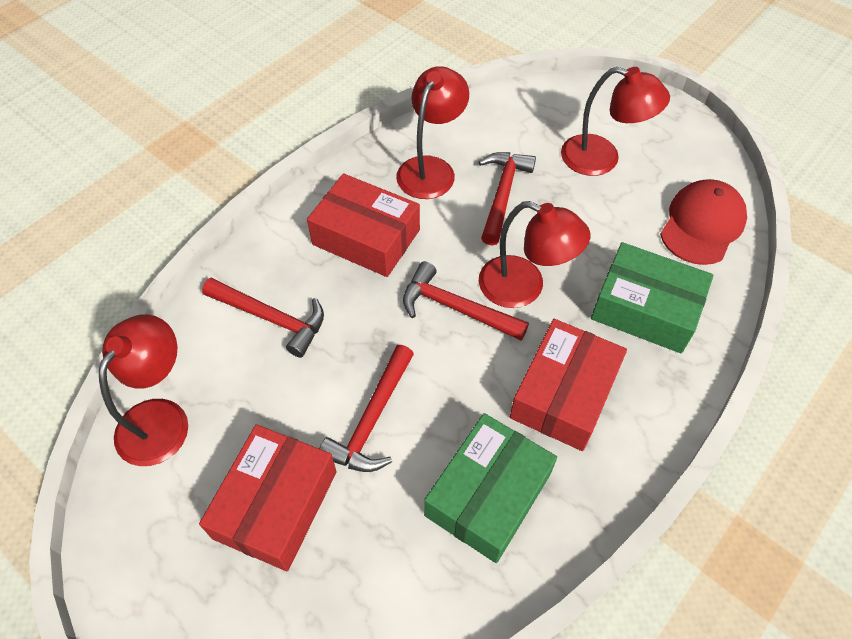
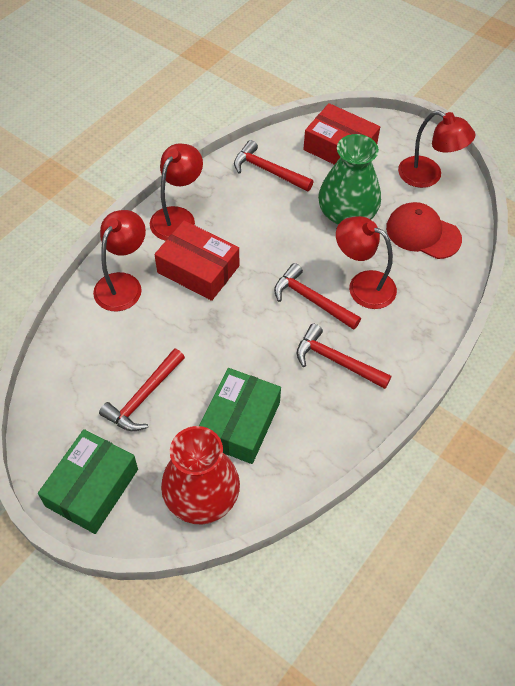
green vase: 0 -> 1
red box: 3 -> 2
red vase: 0 -> 1

